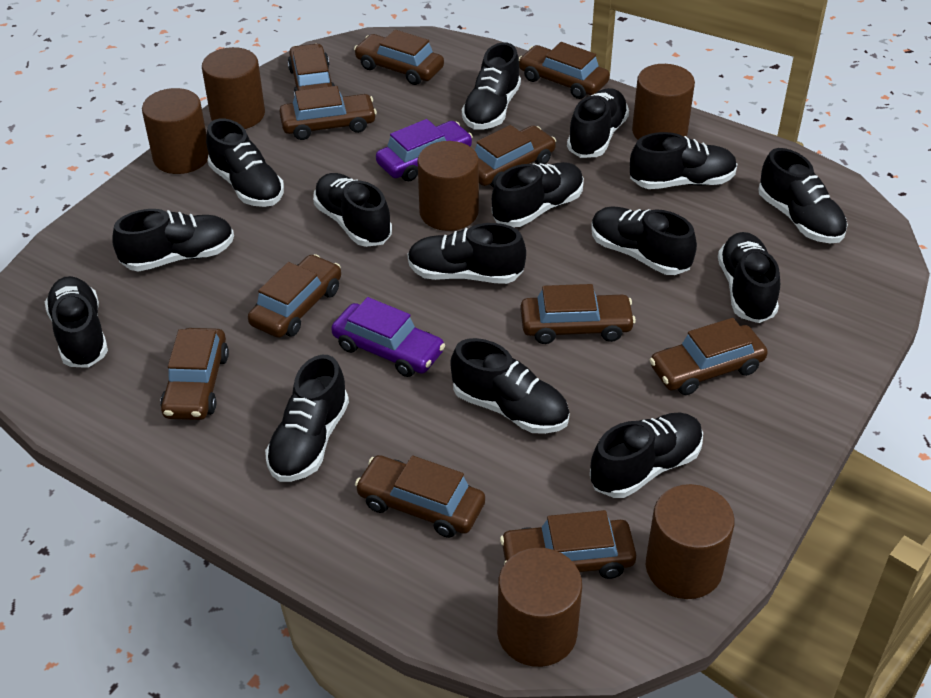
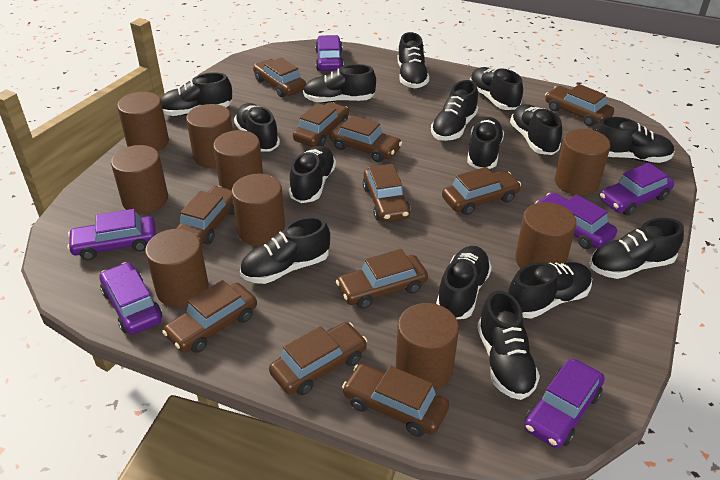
brown cylinder: 6 -> 9
purple car: 2 -> 6

